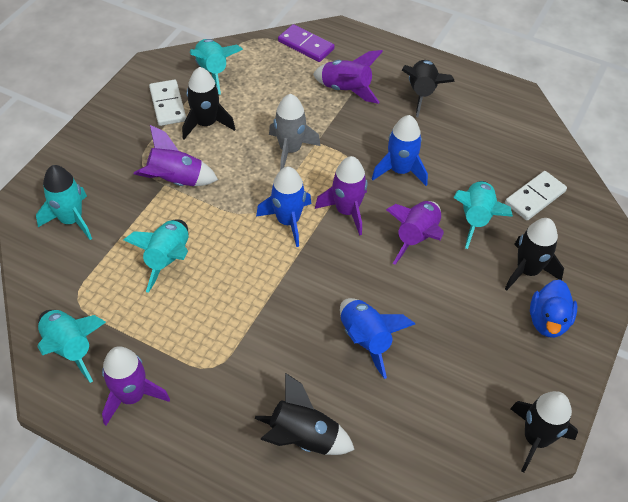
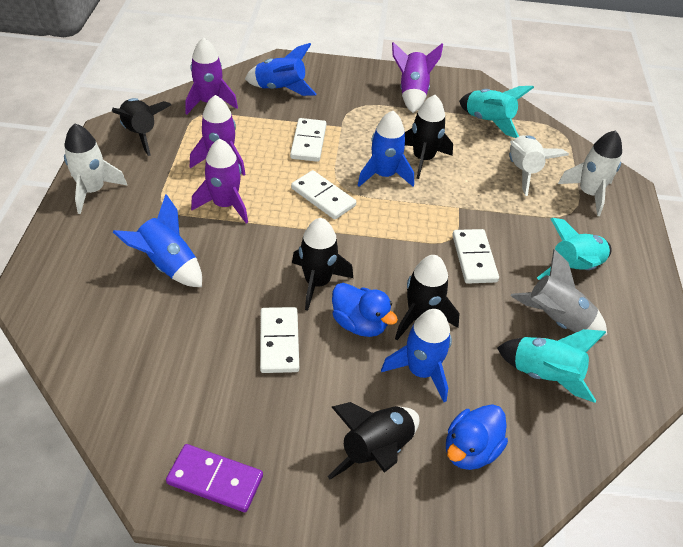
blue duck: 1 -> 2
blue rocket: 3 -> 4
purple rocket: 5 -> 4
turquoise rocket: 5 -> 3
white domino: 2 -> 4
white rocket: 0 -> 3

